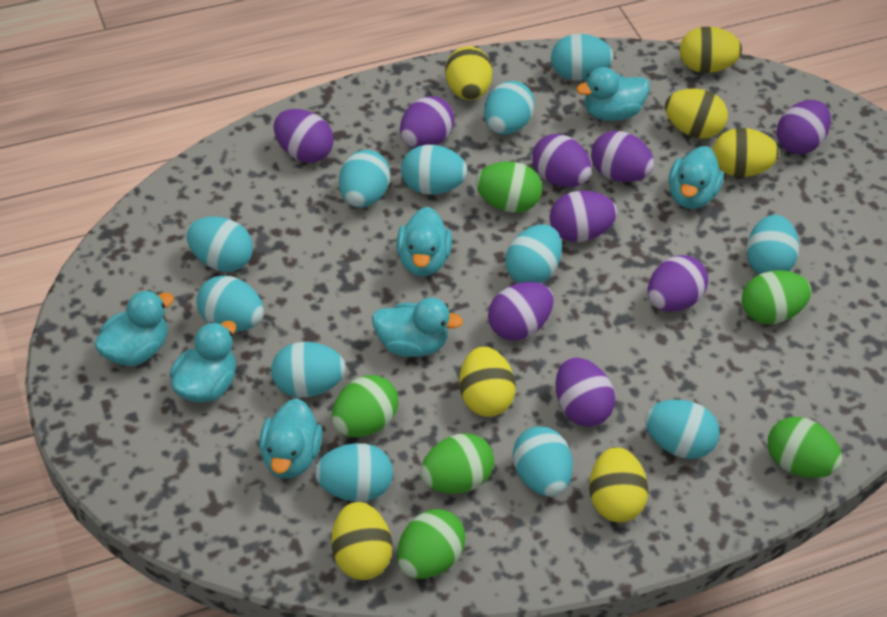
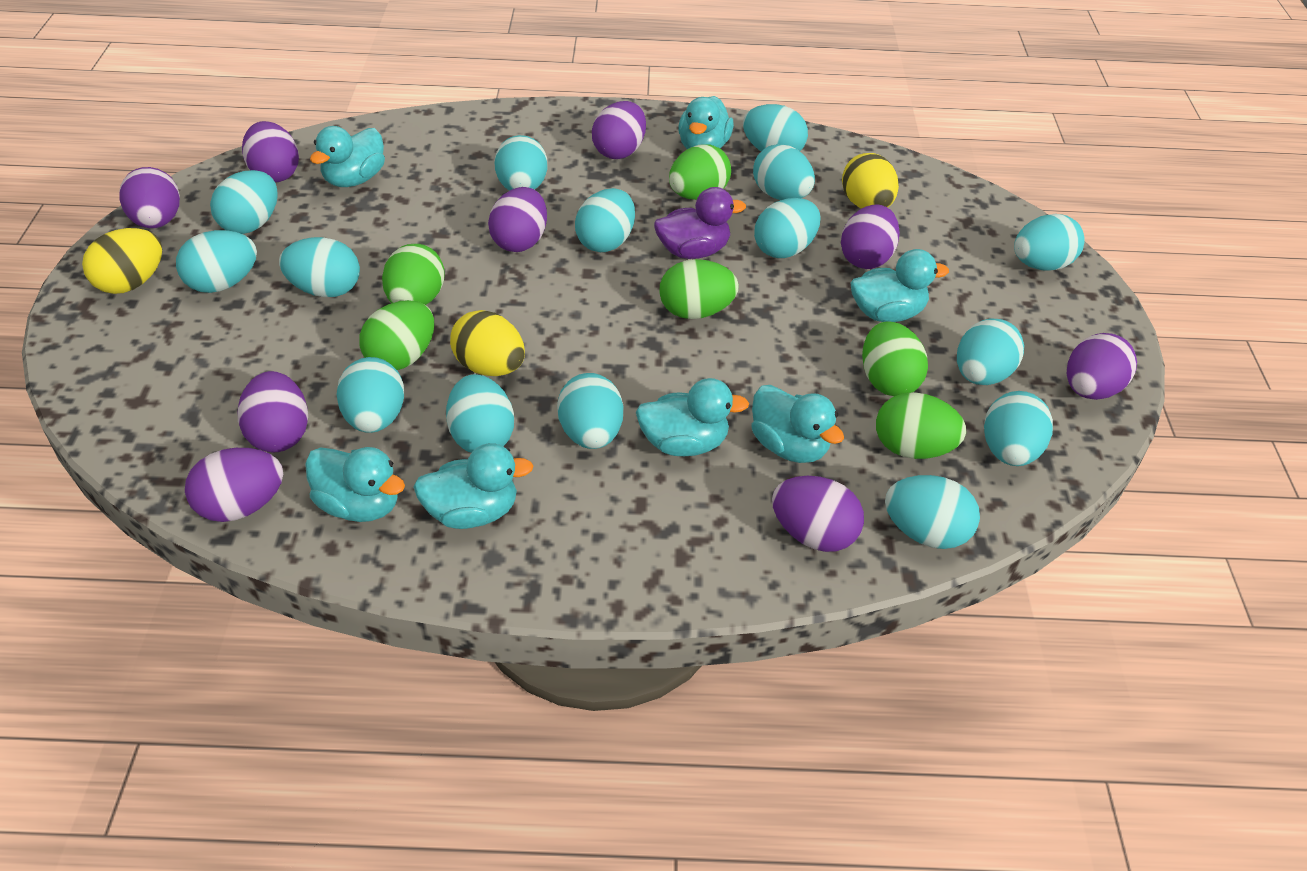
purple duck: 0 -> 1
turquoise egg: 12 -> 15
yellow egg: 7 -> 3

